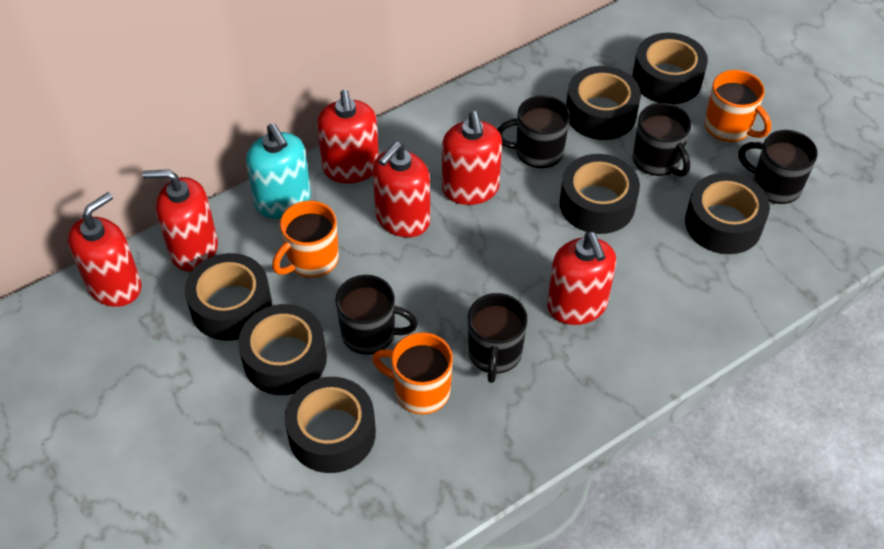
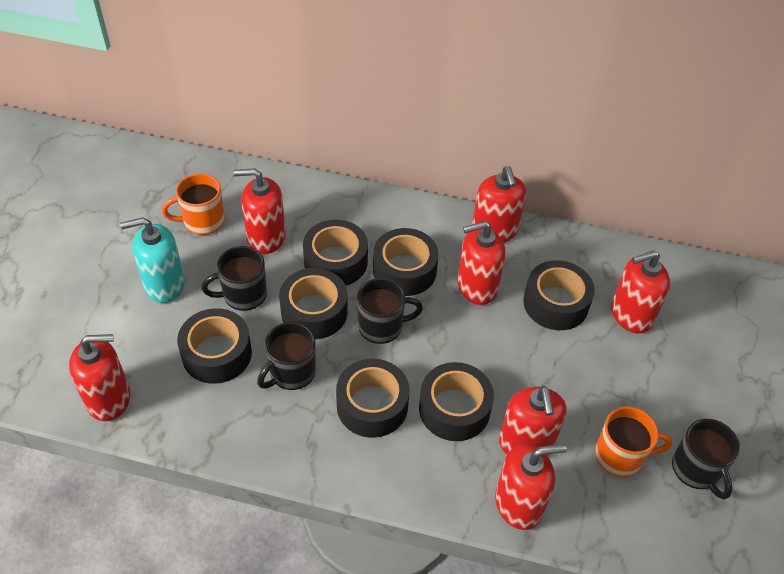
black mug: 5 -> 4
orange mug: 3 -> 2
red soap dispenser: 6 -> 7

